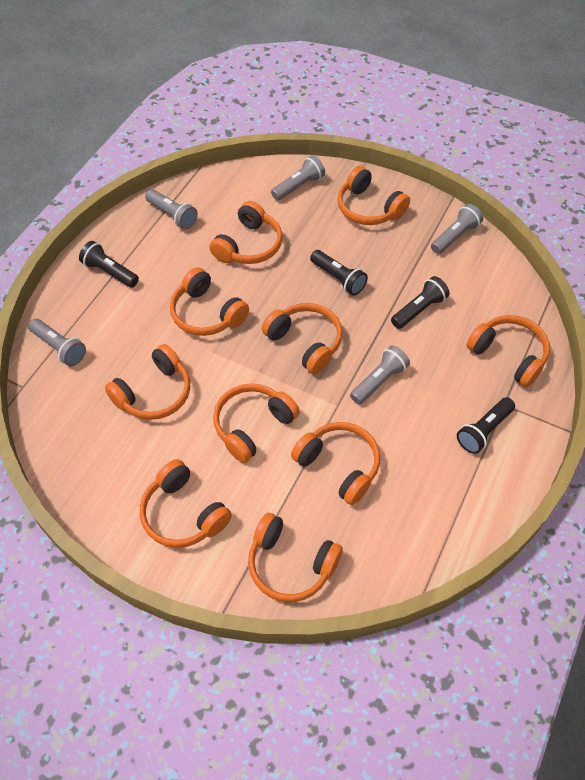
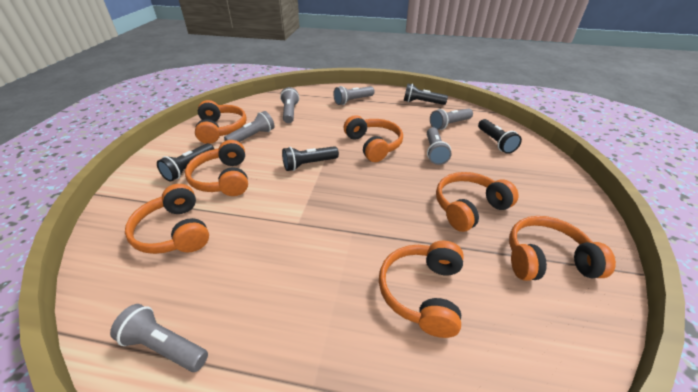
grey flashlight: 5 -> 6
orange headphones: 10 -> 7

